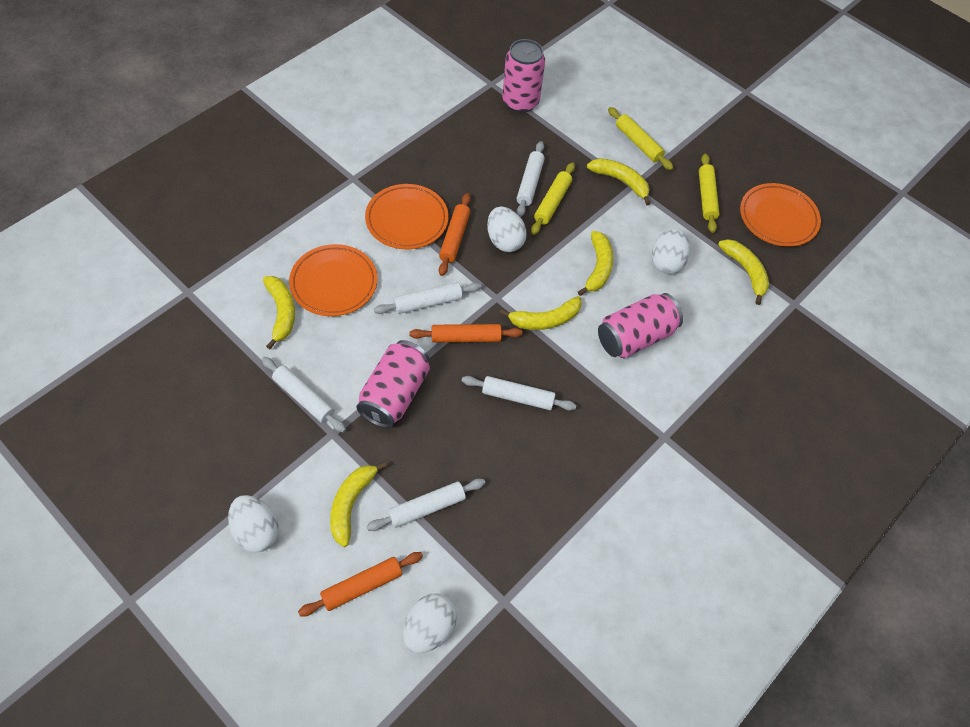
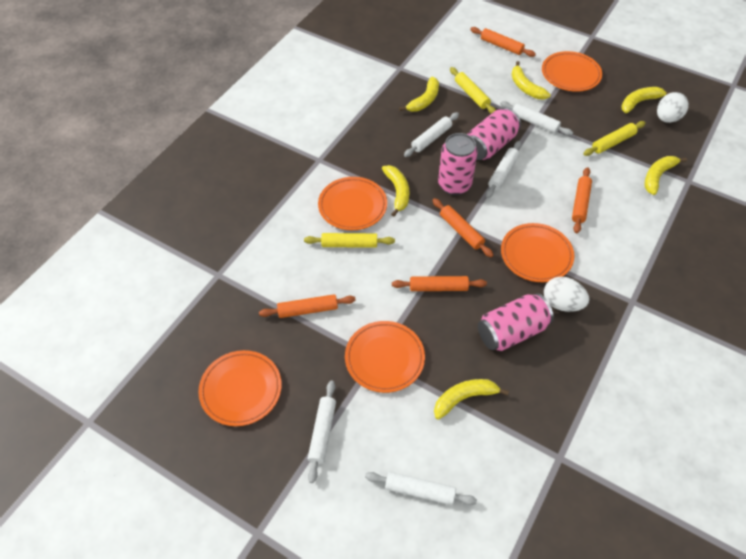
orange plate: 3 -> 5
orange rolling pin: 3 -> 5
white egg: 4 -> 2

